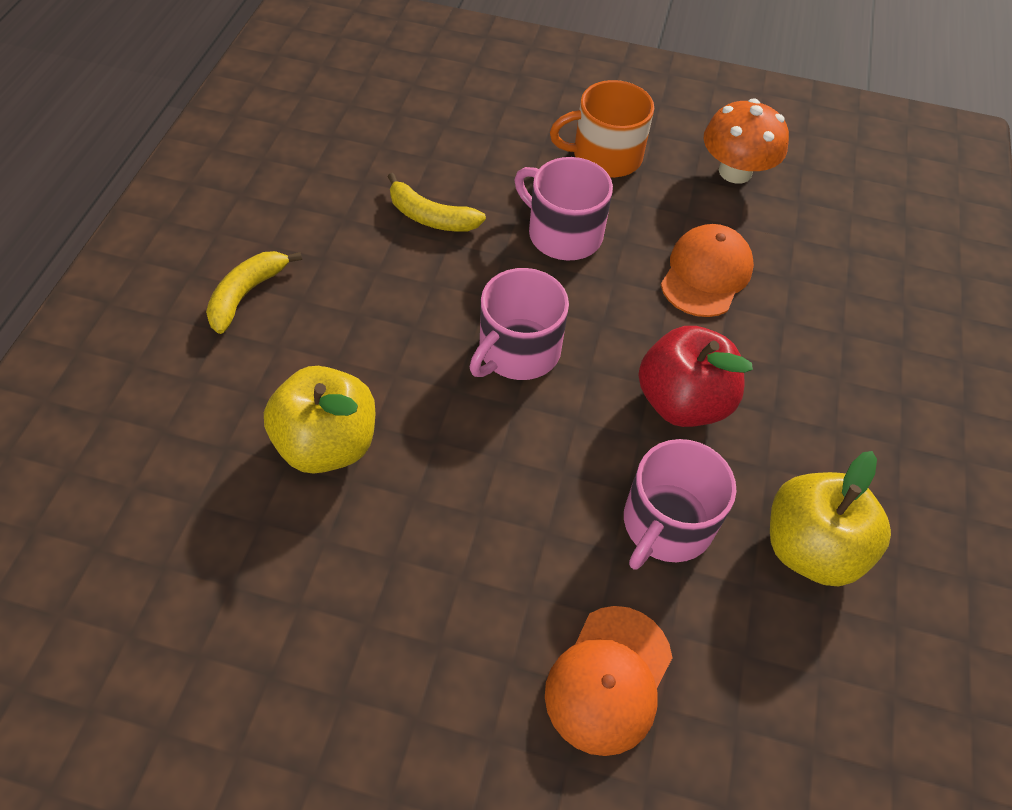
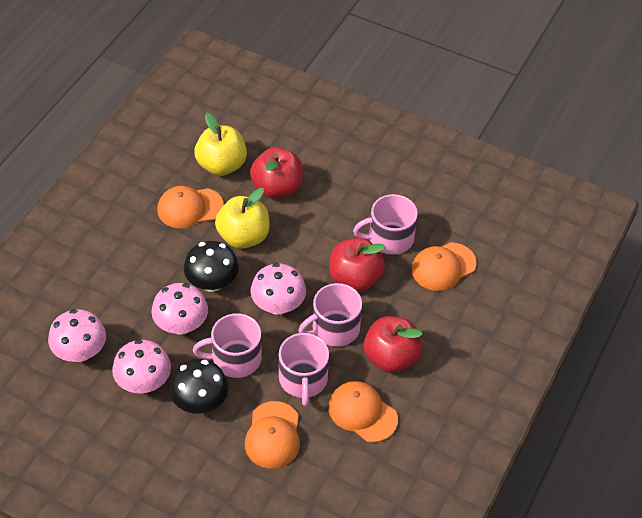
black mushroom: 0 -> 2
orange cap: 2 -> 4
orange mug: 1 -> 0
orange mushroom: 1 -> 0
pink mug: 3 -> 4
pink mushroom: 0 -> 4
red apple: 1 -> 3
yellow banana: 2 -> 0

